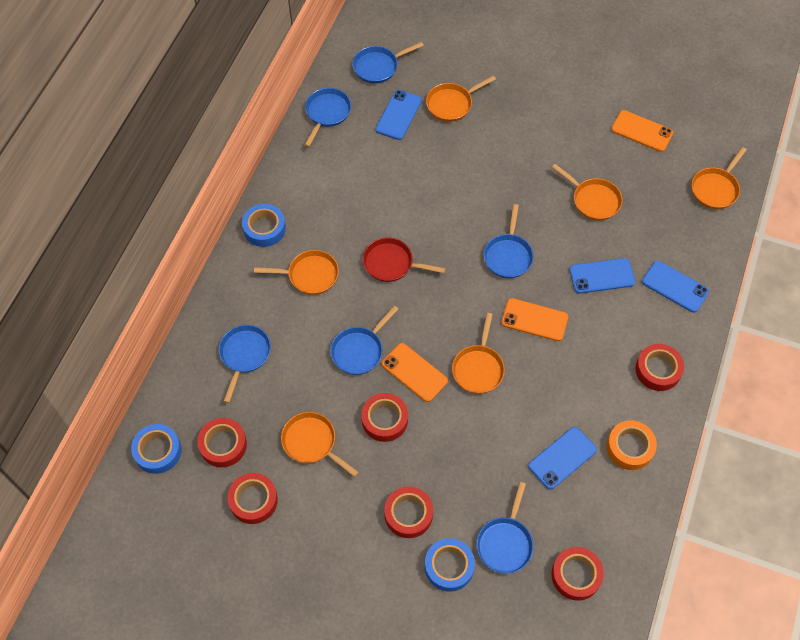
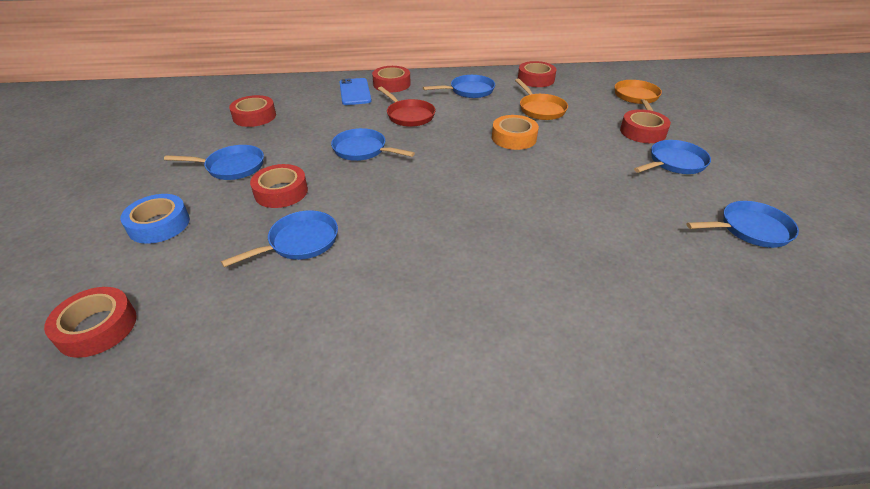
blue phone: 4 -> 1
blue tape: 3 -> 1
orange pan: 6 -> 2
orange phone: 3 -> 0

